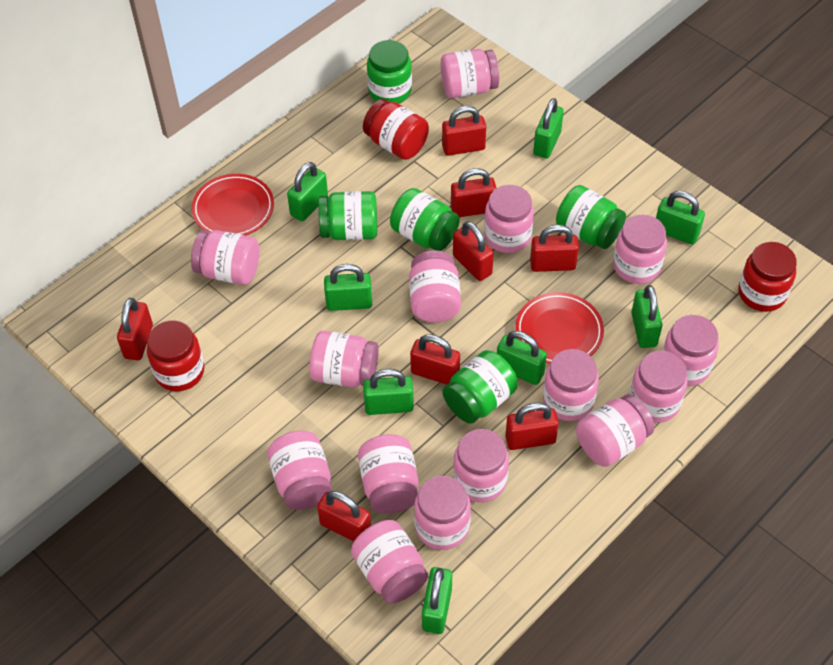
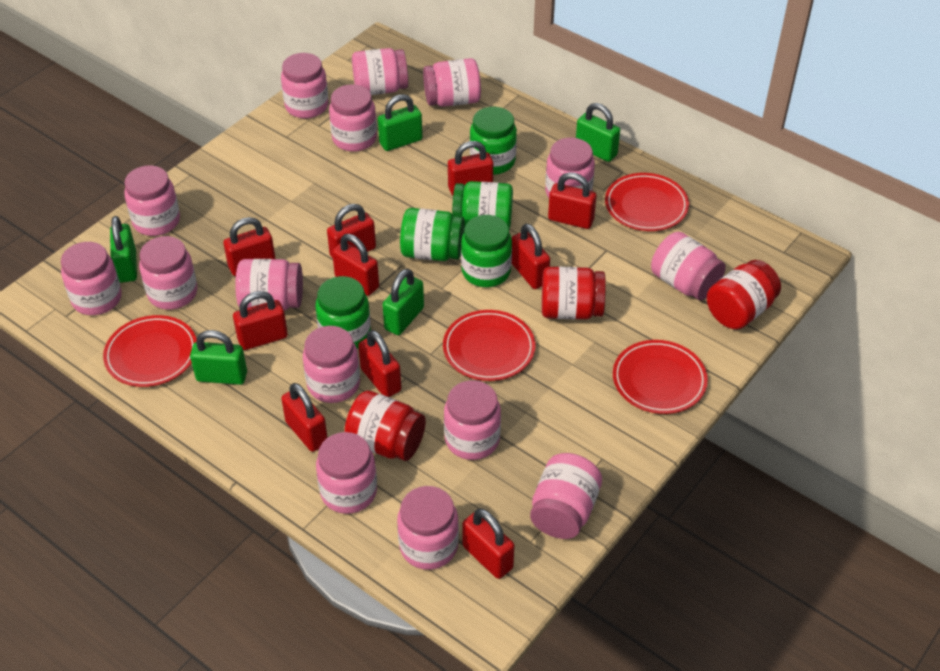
green padlock: 8 -> 5
red padlock: 8 -> 10
red plate: 2 -> 4

